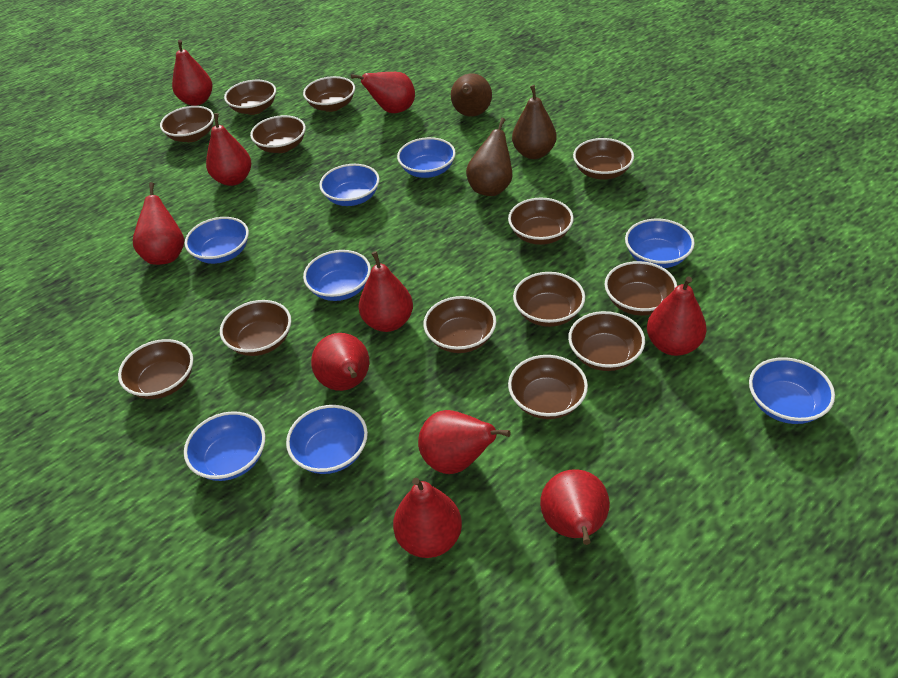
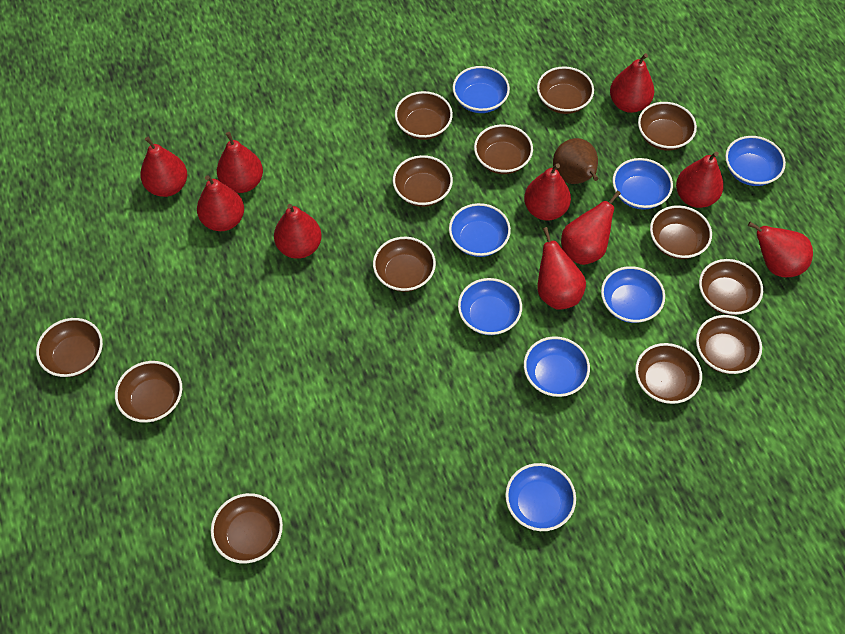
brown pear: 3 -> 1

